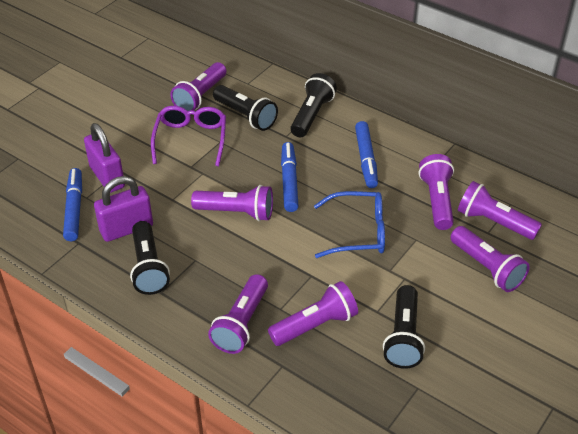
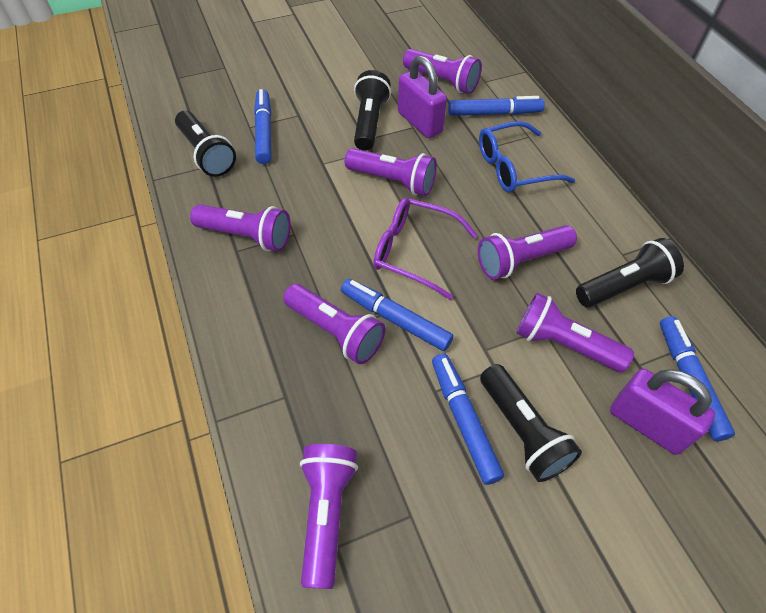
blue marker: 3 -> 5

